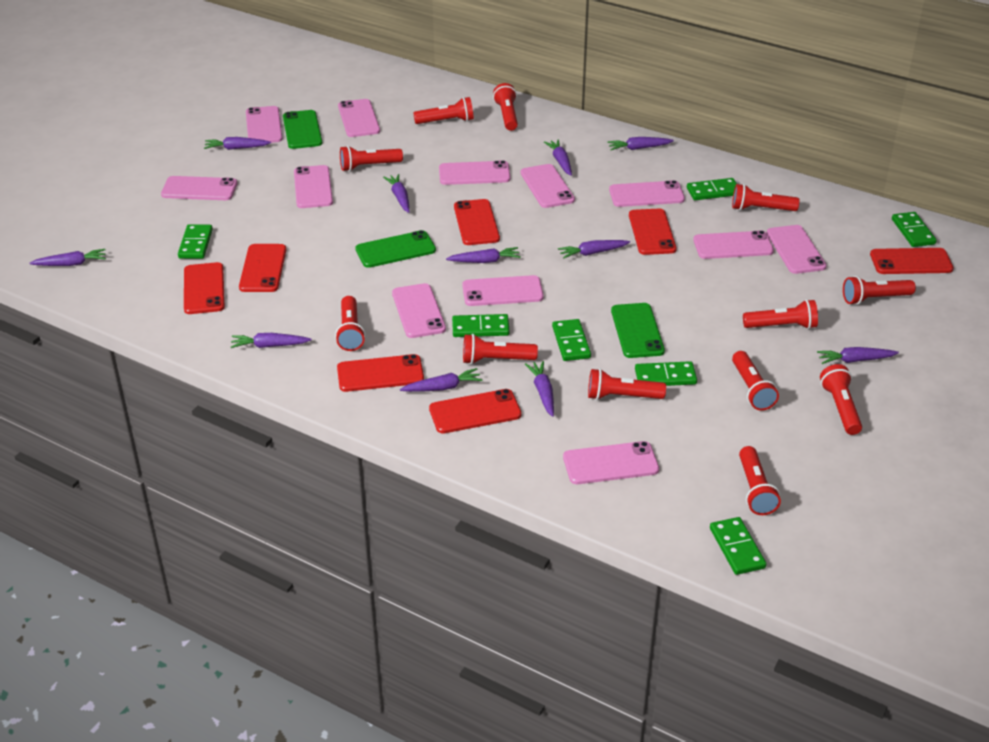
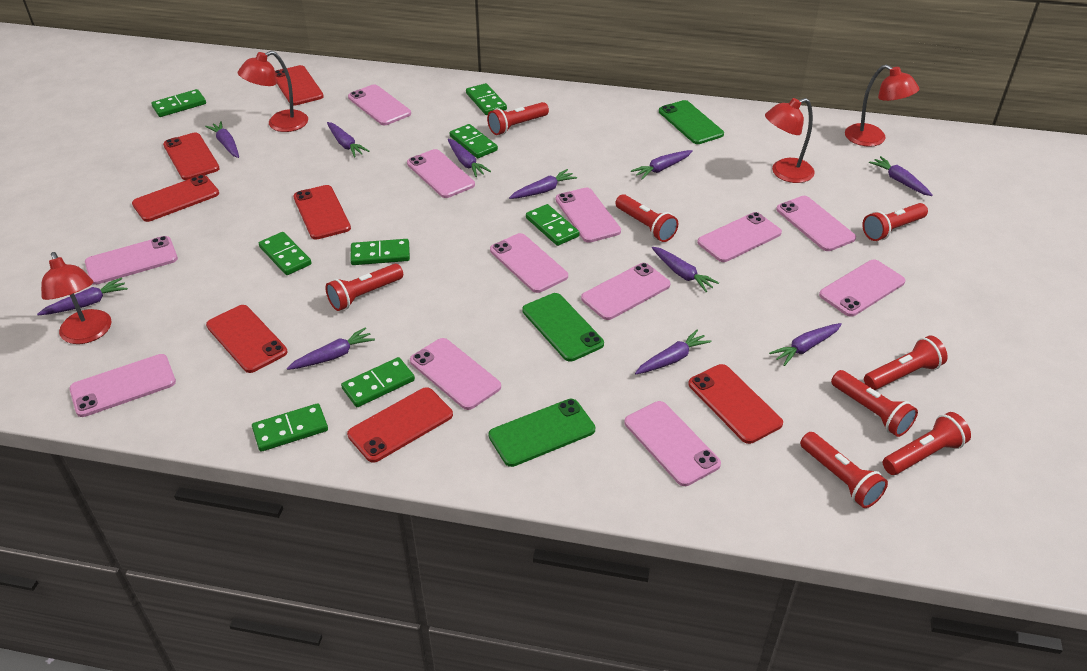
green domino: 7 -> 8
red flashlight: 12 -> 8
red lamp: 0 -> 4

